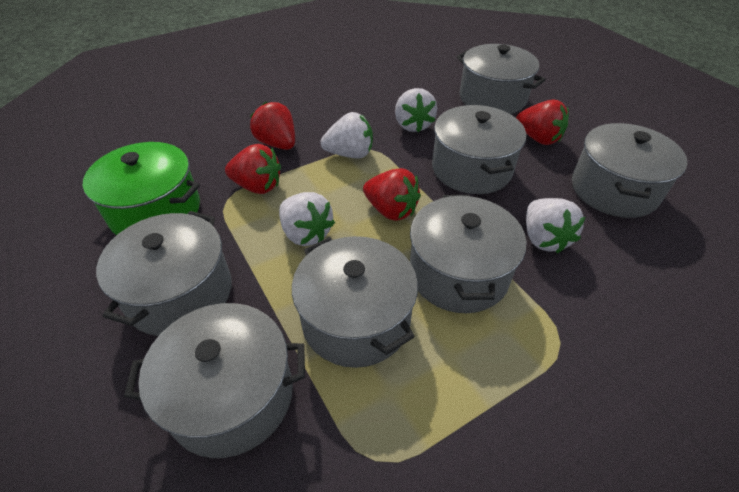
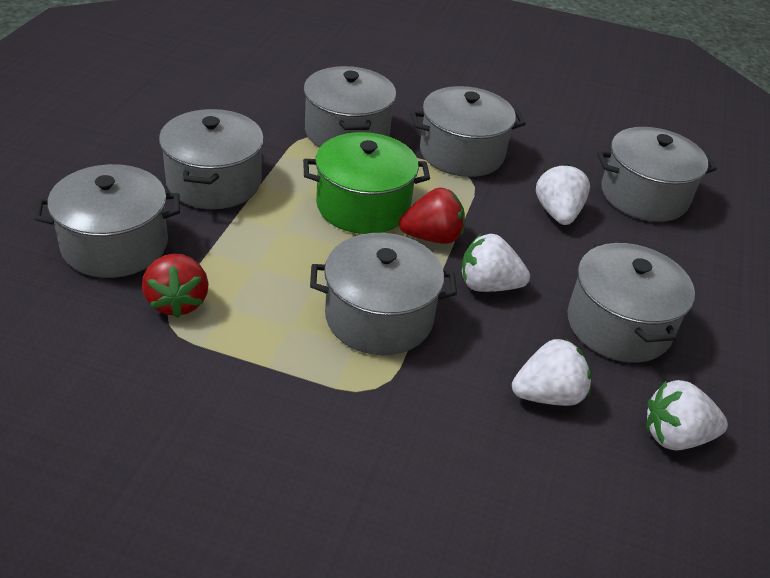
red strawberry: 4 -> 2

